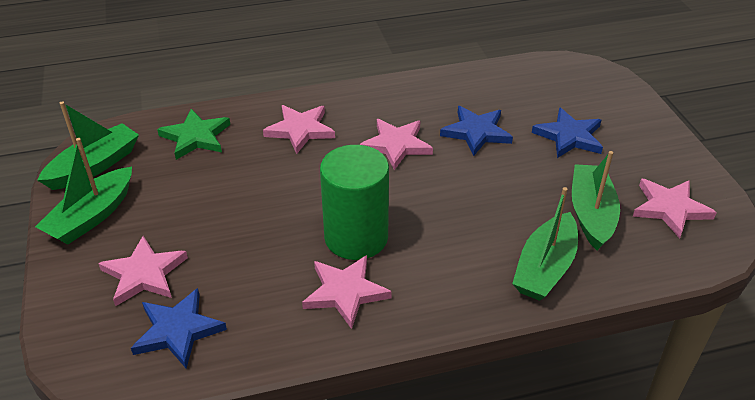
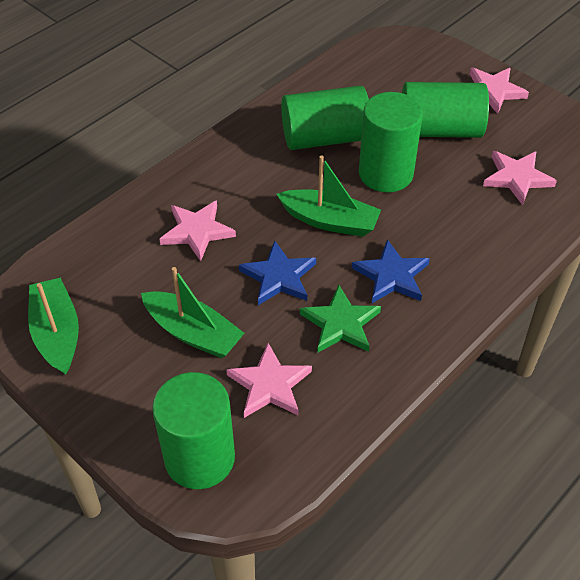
blue star: 3 -> 2
green boat: 4 -> 3
green cylinder: 1 -> 4
pink star: 5 -> 4

